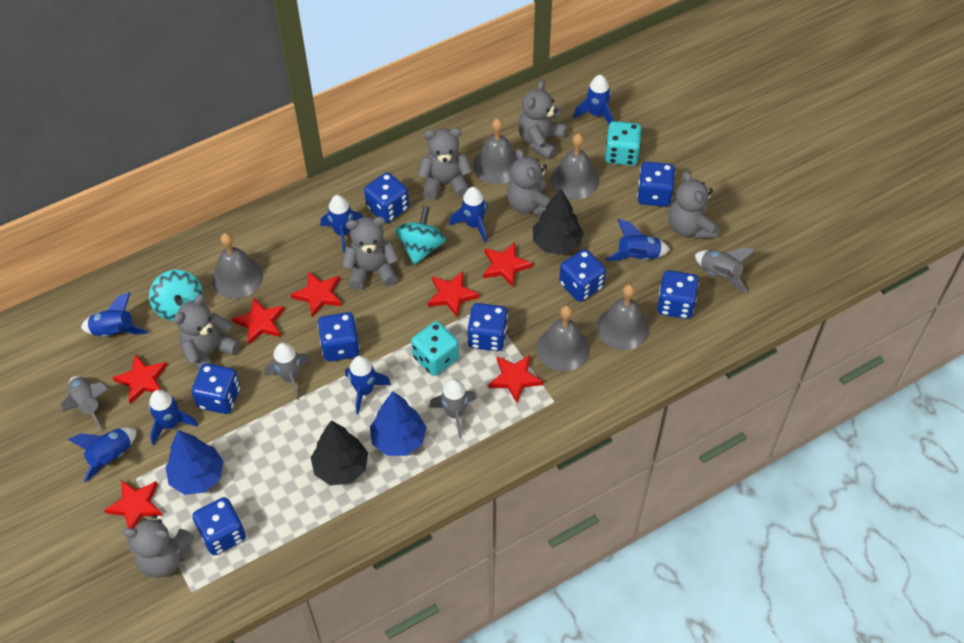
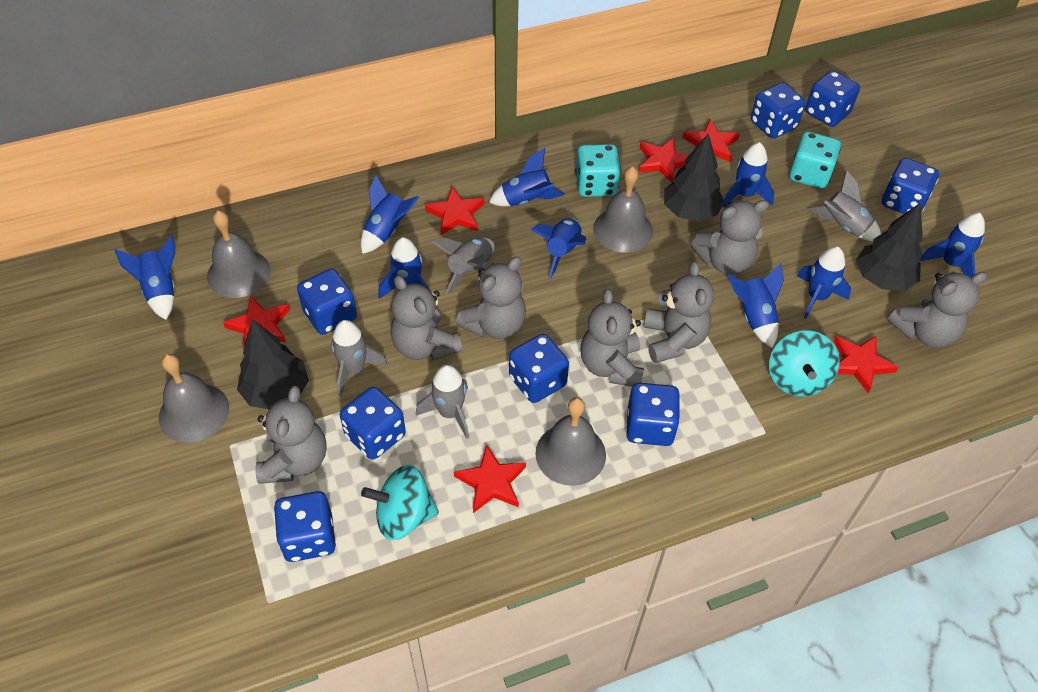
black tree: 2 -> 3
blue rocket: 8 -> 9
blue tree: 2 -> 0
grey bell: 5 -> 4
red star: 7 -> 6

